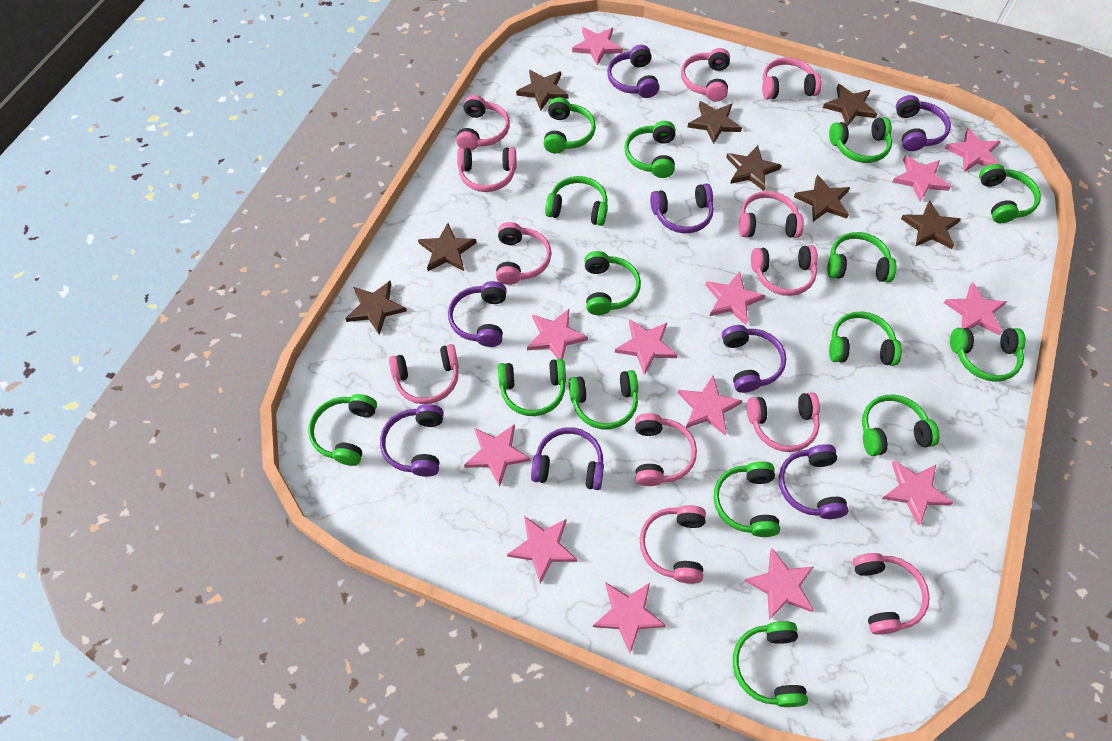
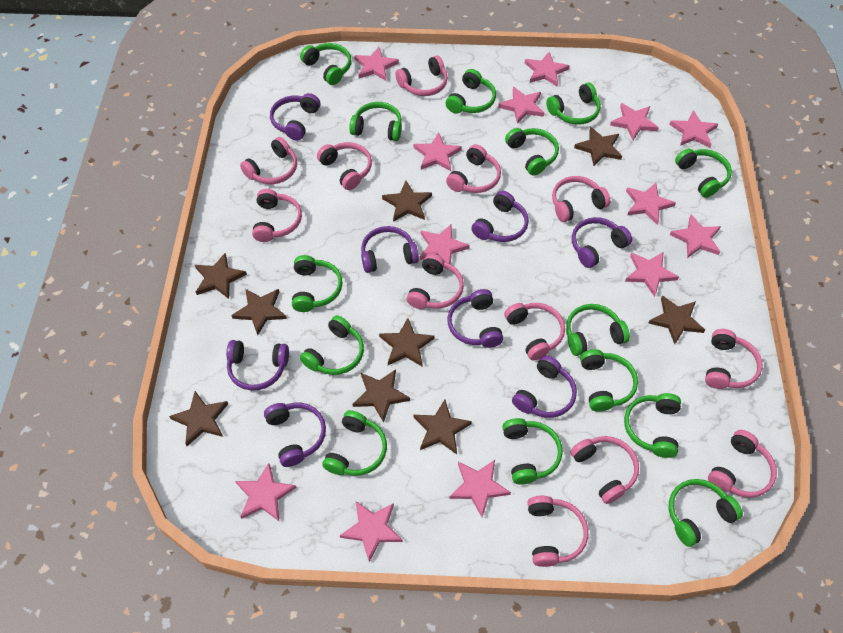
brown star: 8 -> 9
green headphones: 15 -> 14

